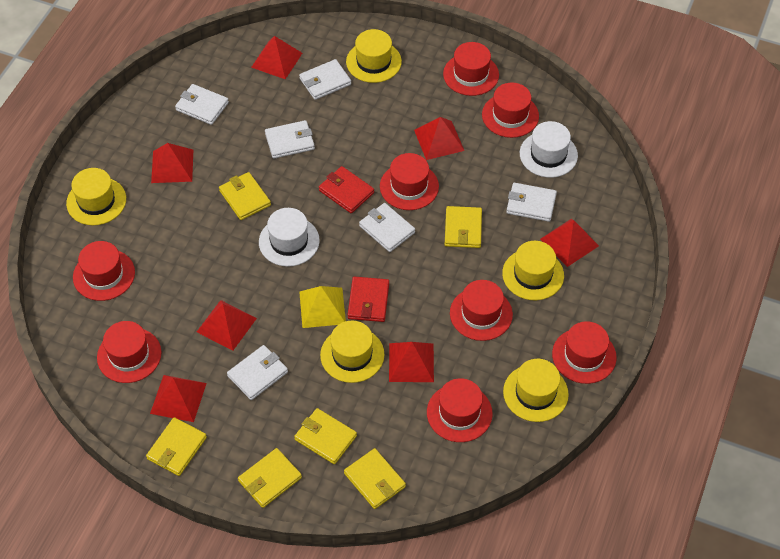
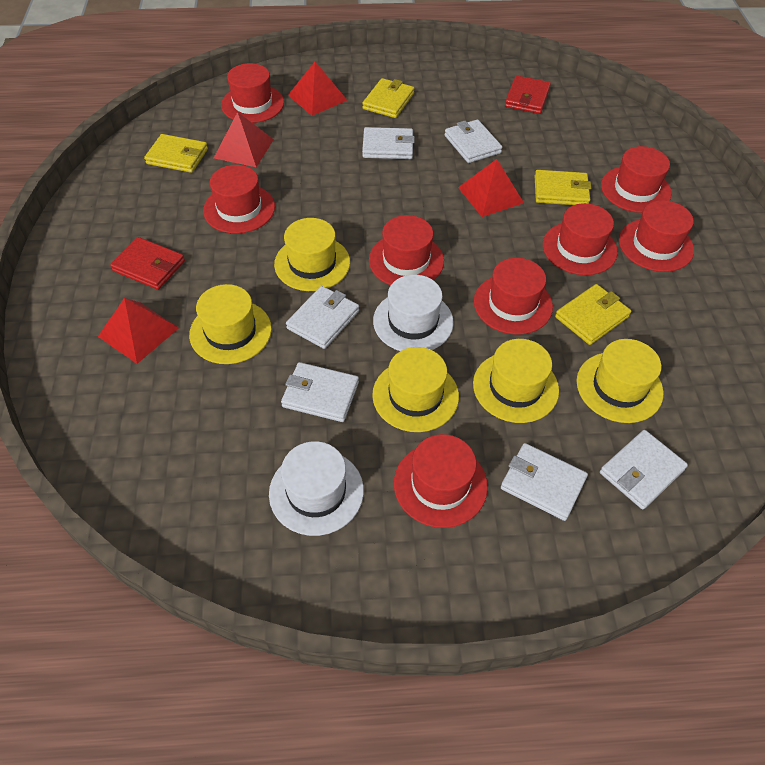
red pyramid: 7 -> 4
yellow pyramid: 1 -> 0
yellow wallet: 6 -> 4

